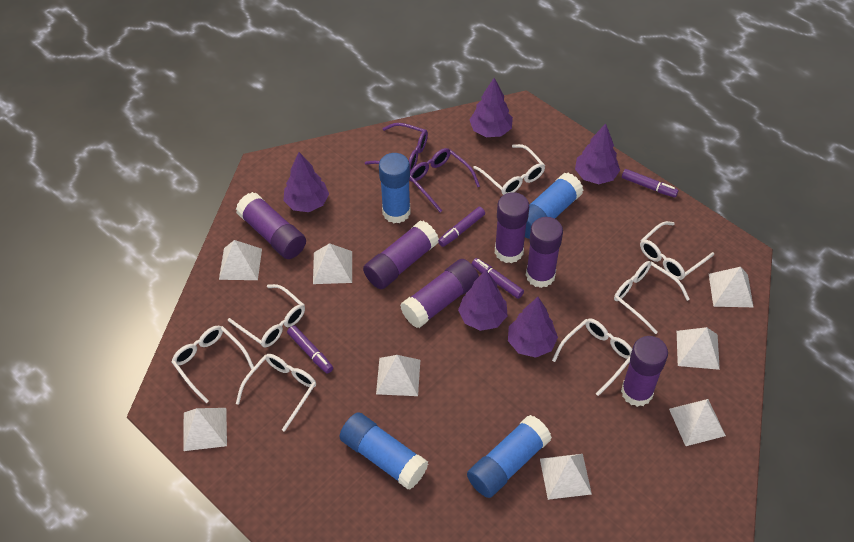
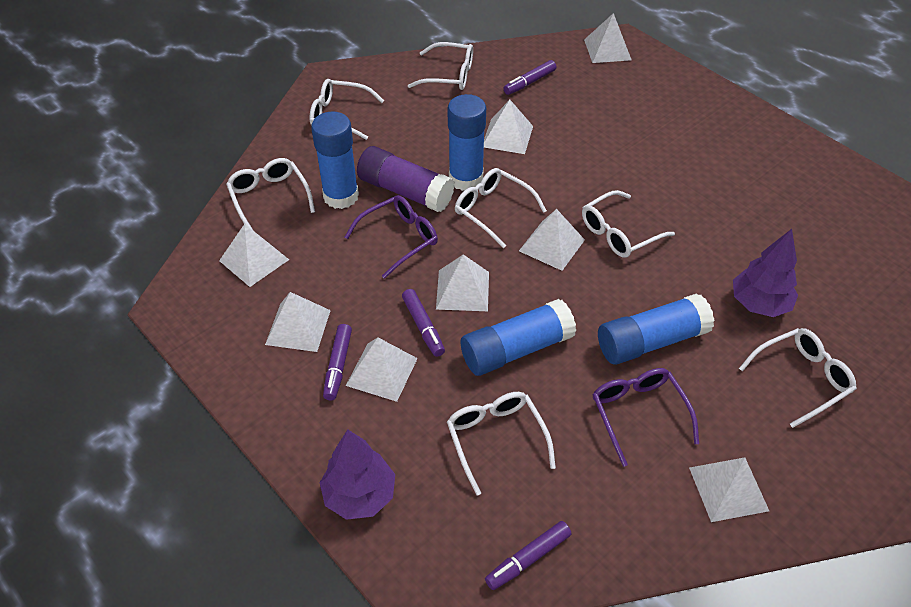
purple glue stick: 6 -> 1
purple tree: 5 -> 2

